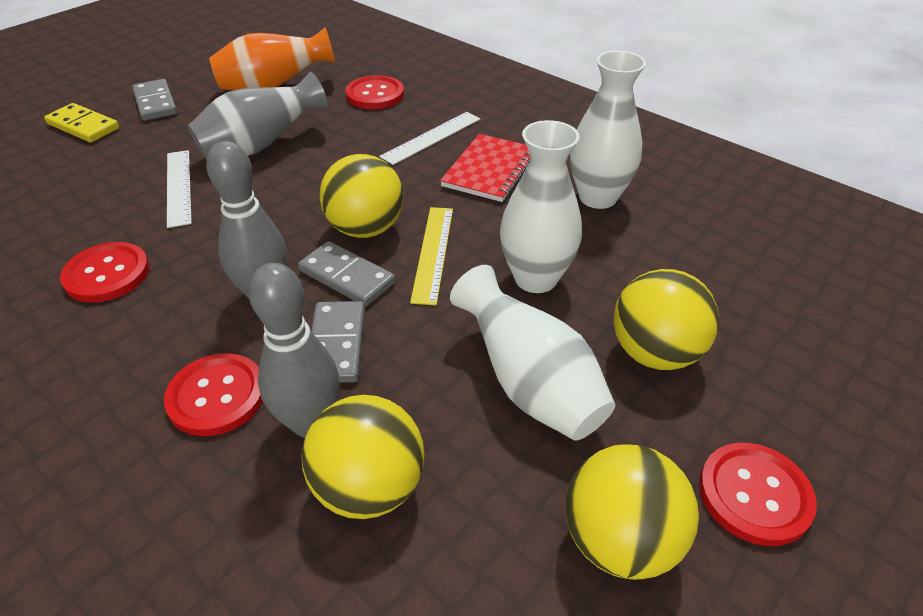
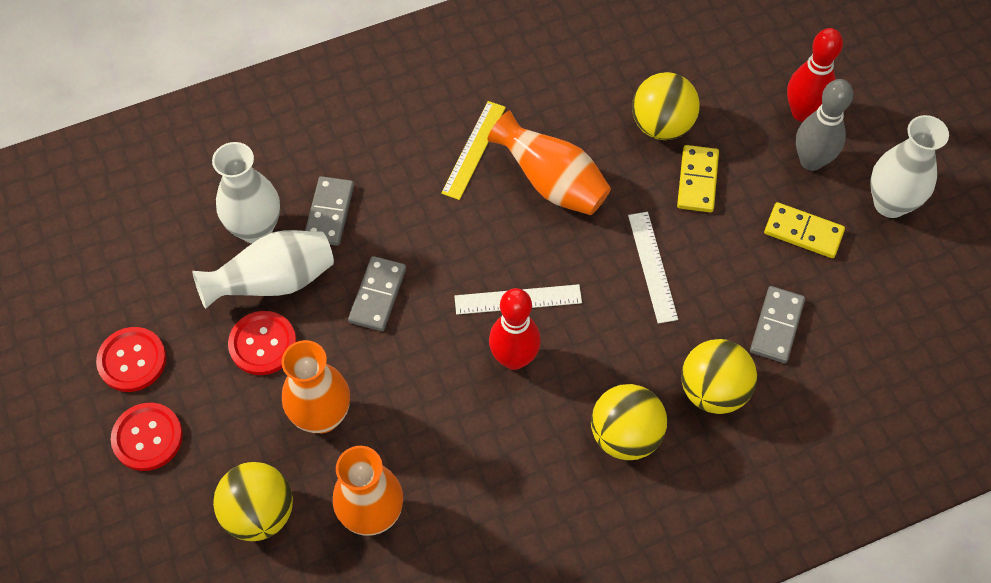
grey bowling pin: 2 -> 1
grey vase: 1 -> 0
orange vase: 1 -> 3
red bowling pin: 0 -> 2
red button: 4 -> 3
red notebook: 1 -> 0
yellow domino: 1 -> 2

